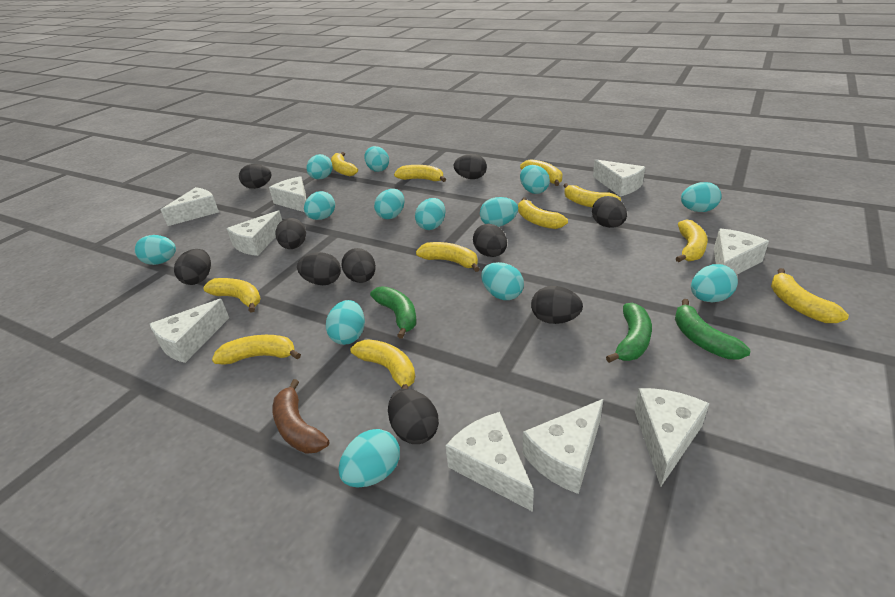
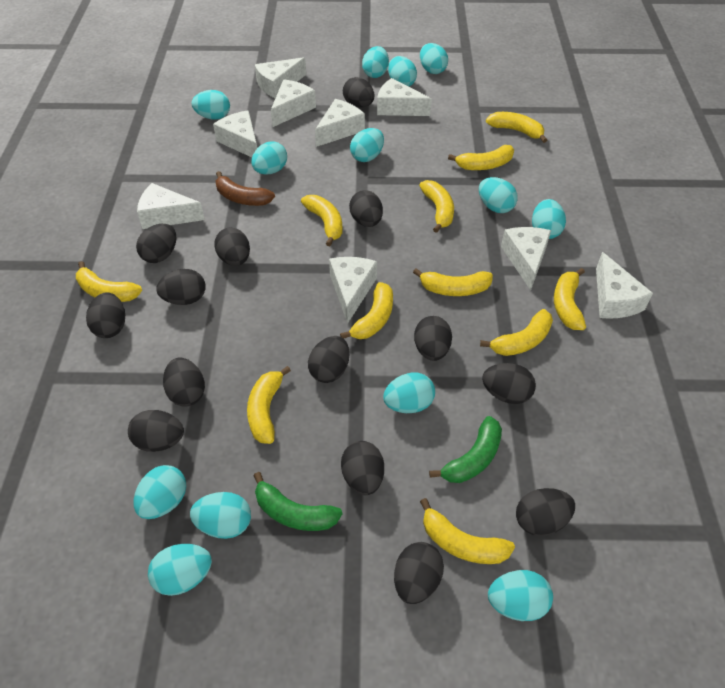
black egg: 10 -> 14
green banana: 3 -> 2

